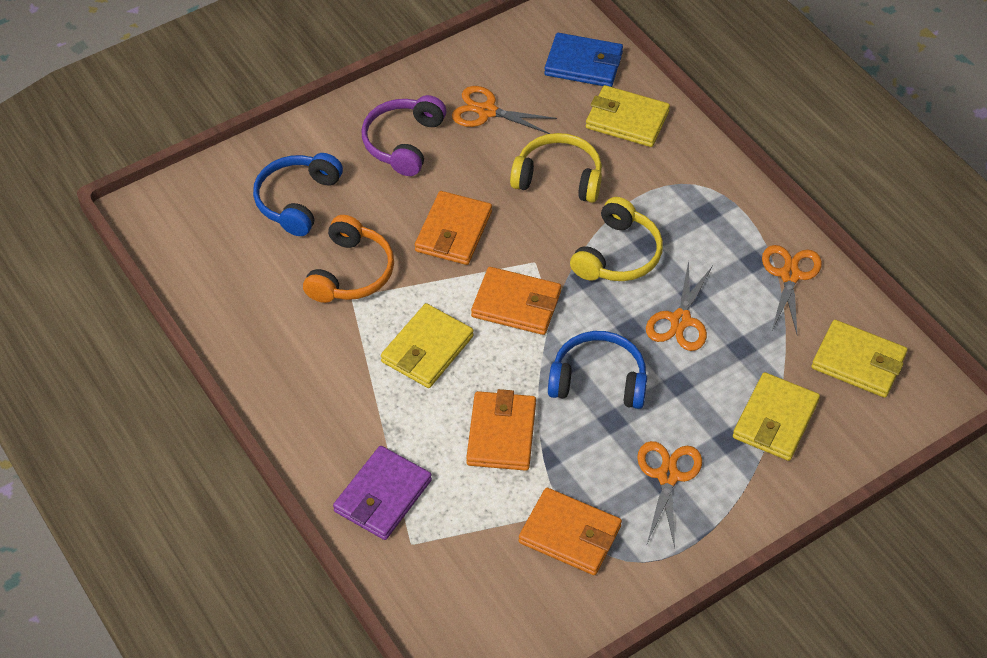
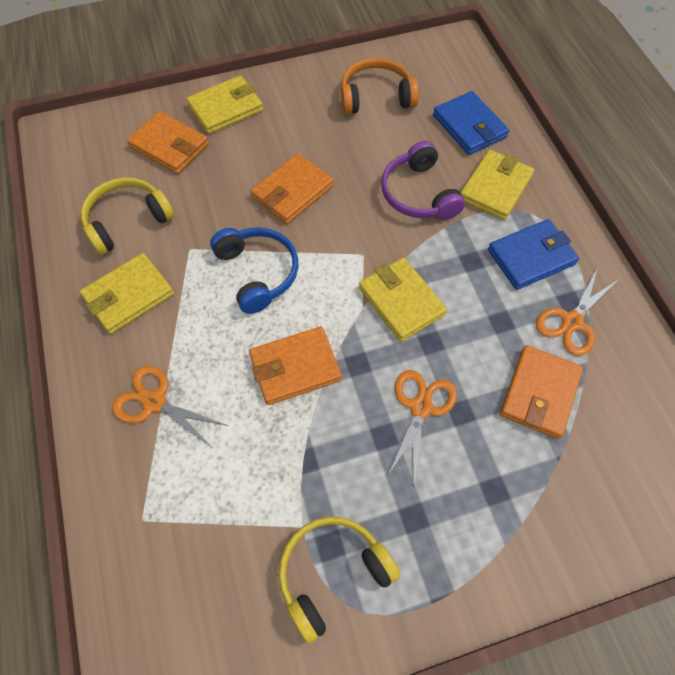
blue headphones: 2 -> 1
blue wallet: 1 -> 2
orange scissors: 4 -> 3
purple wallet: 1 -> 0

